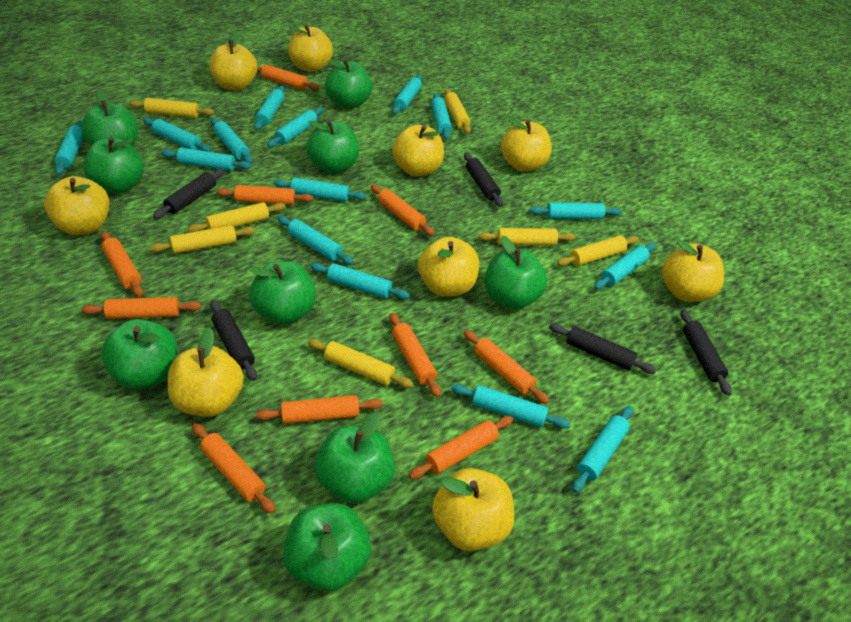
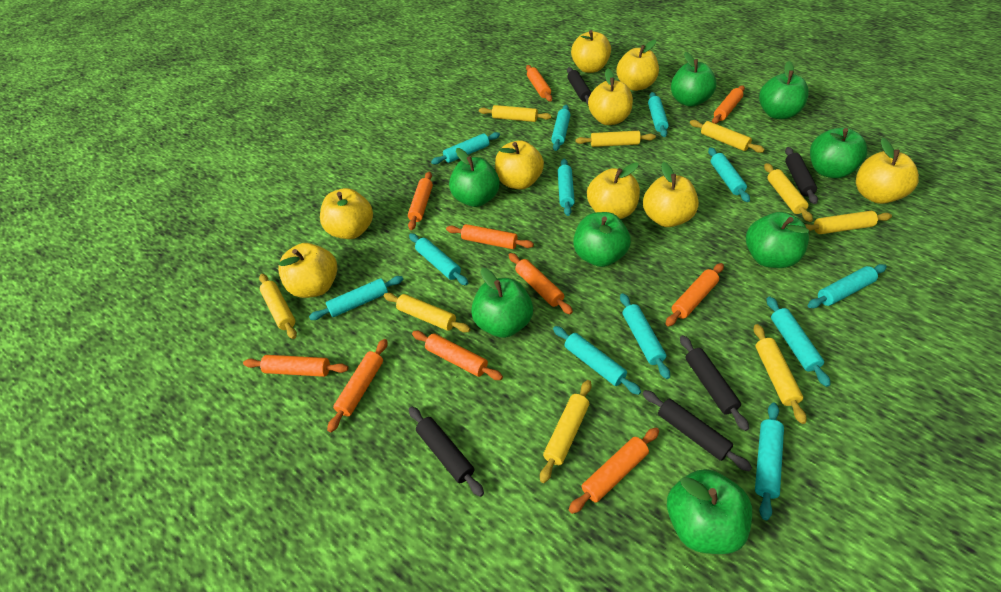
green apple: 9 -> 8
turquoise rolling pin: 15 -> 12
yellow rolling pin: 7 -> 9

